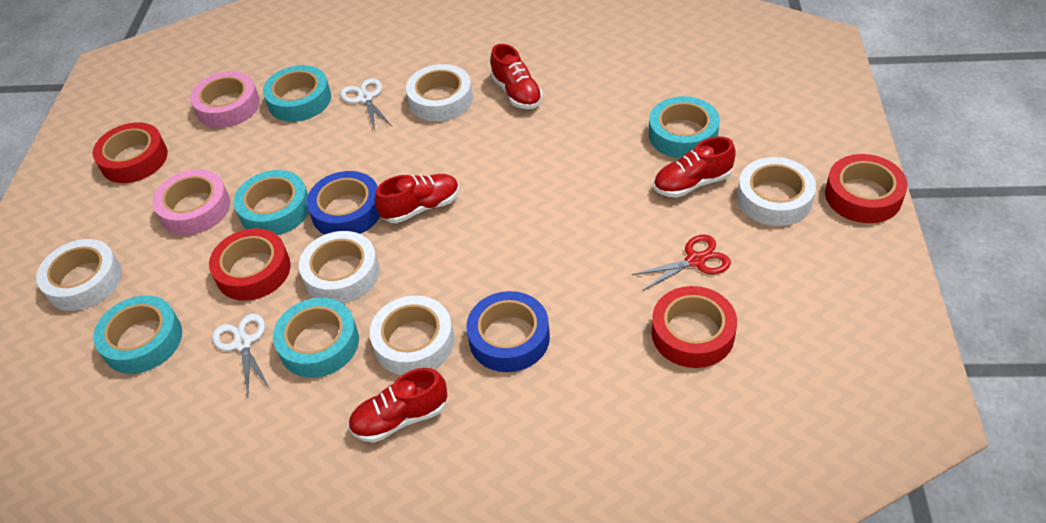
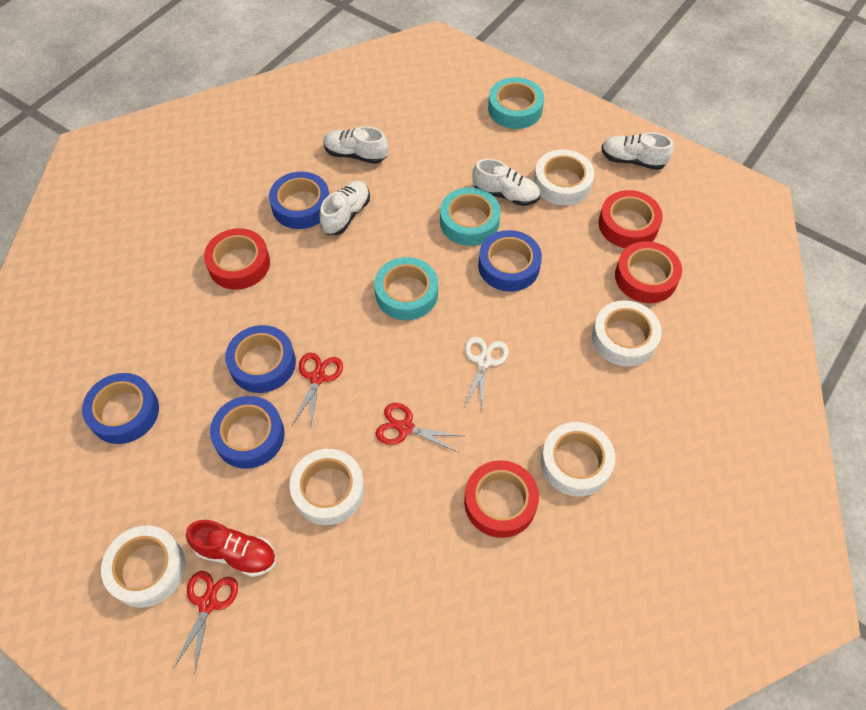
blue tape: 2 -> 5
pink tape: 2 -> 0
red scissors: 1 -> 3
red shoe: 4 -> 1
turquoise tape: 5 -> 3
white scissors: 2 -> 1
white shoe: 0 -> 4

